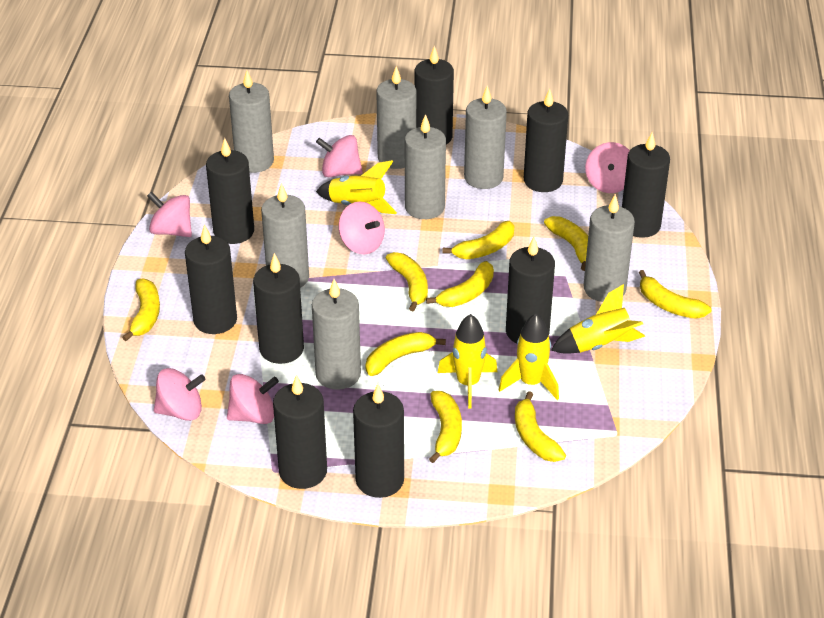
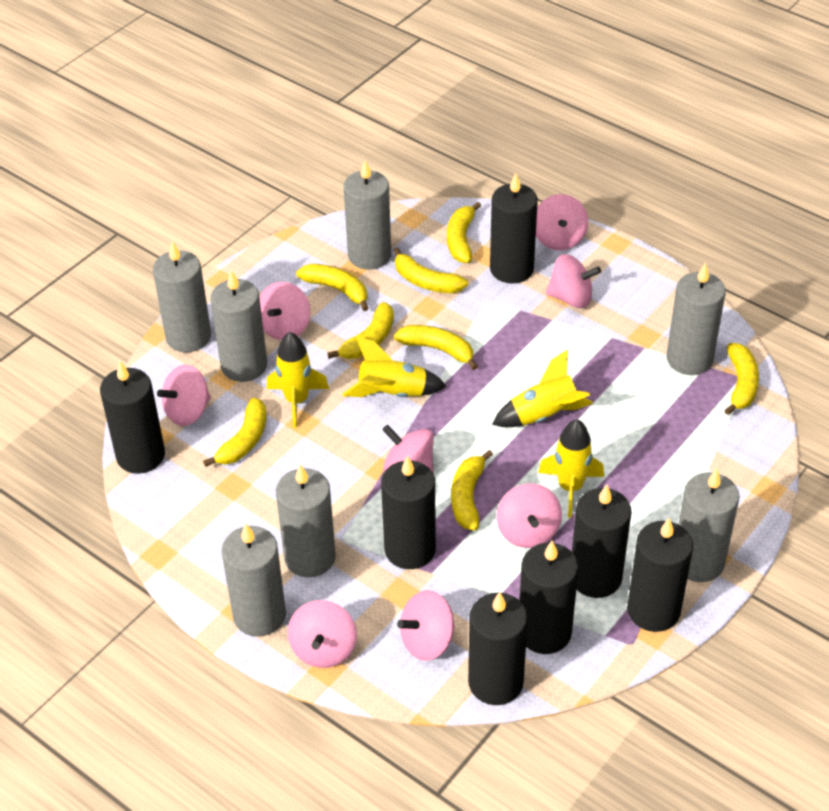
black candle: 9 -> 7
pink spinning top: 6 -> 8
yellow banana: 9 -> 8

